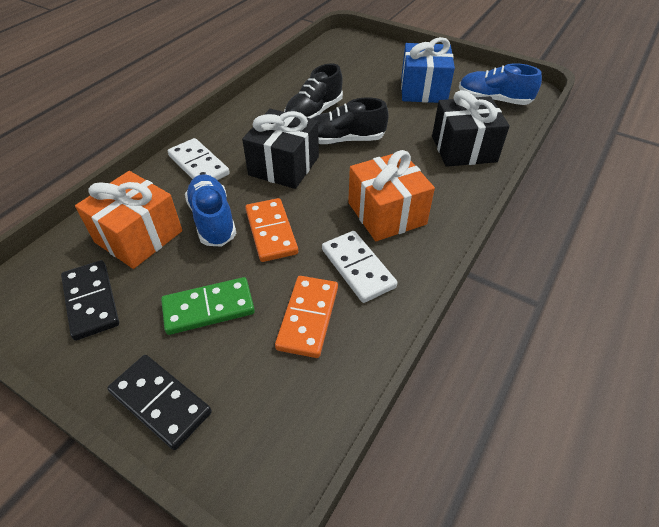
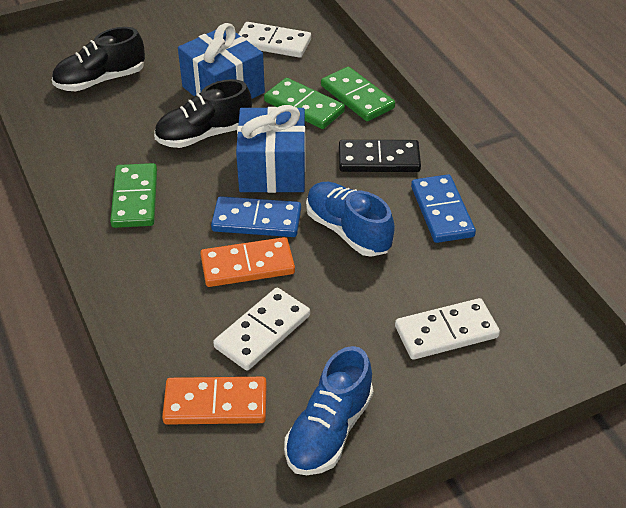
black domino: 2 -> 1
black gift: 2 -> 0
blue domino: 0 -> 2
blue gift: 1 -> 2
green domino: 1 -> 3
orange gift: 2 -> 0
white domino: 2 -> 3

